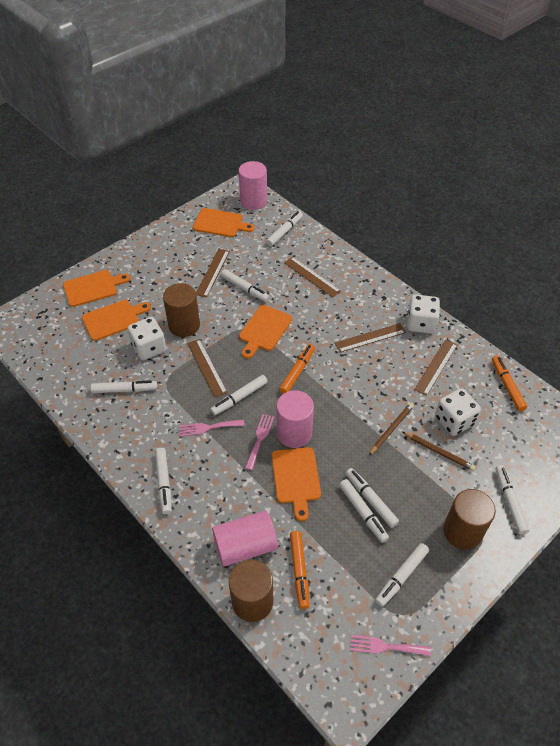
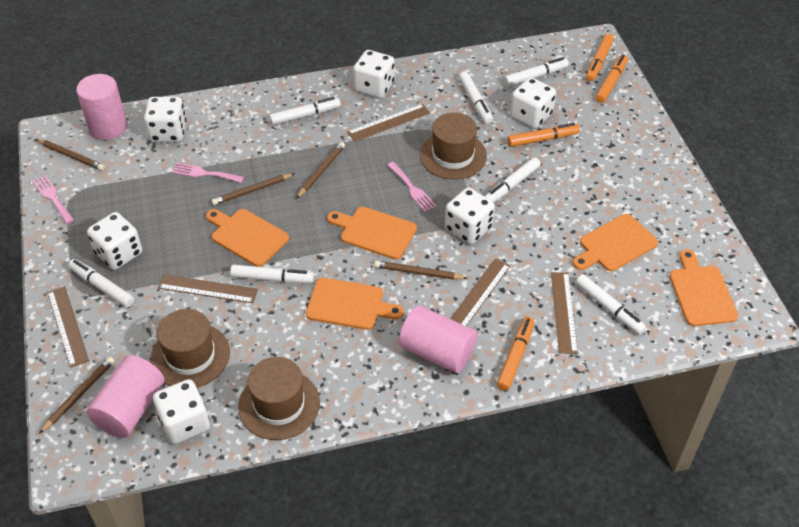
brown cylinder: 3 -> 0
brown hat: 0 -> 3
brown pencil: 2 -> 5
orange marker: 3 -> 4
white dice: 3 -> 6
white marker: 9 -> 7

